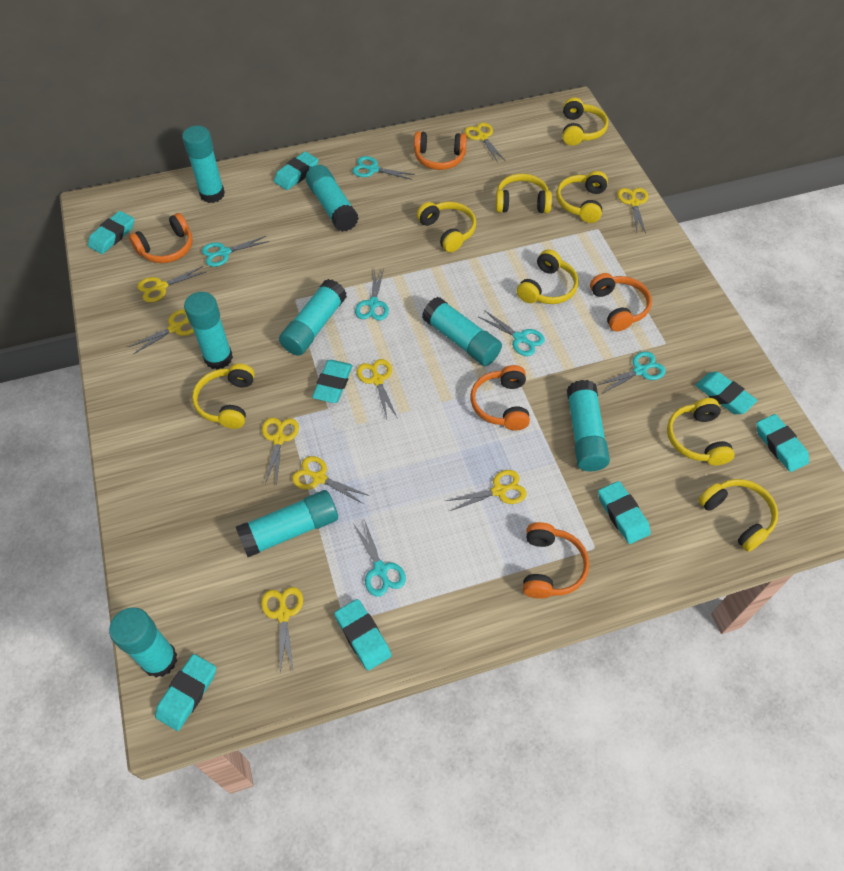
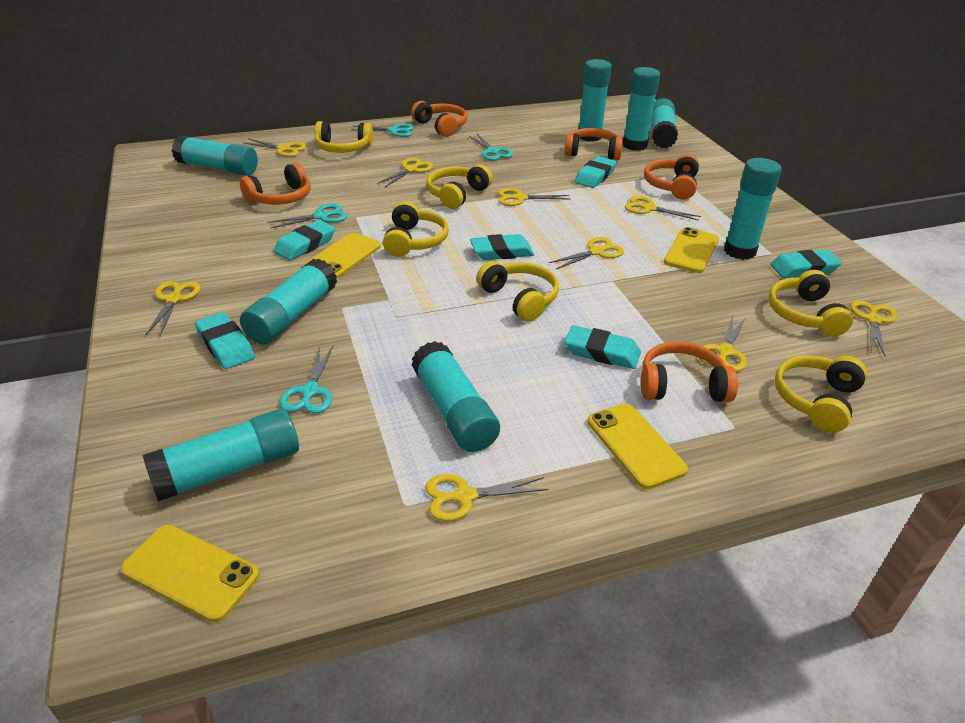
turquoise eraser: 8 -> 6
turquoise scissors: 6 -> 4
yellow headphones: 8 -> 6
yellow phone: 0 -> 4

